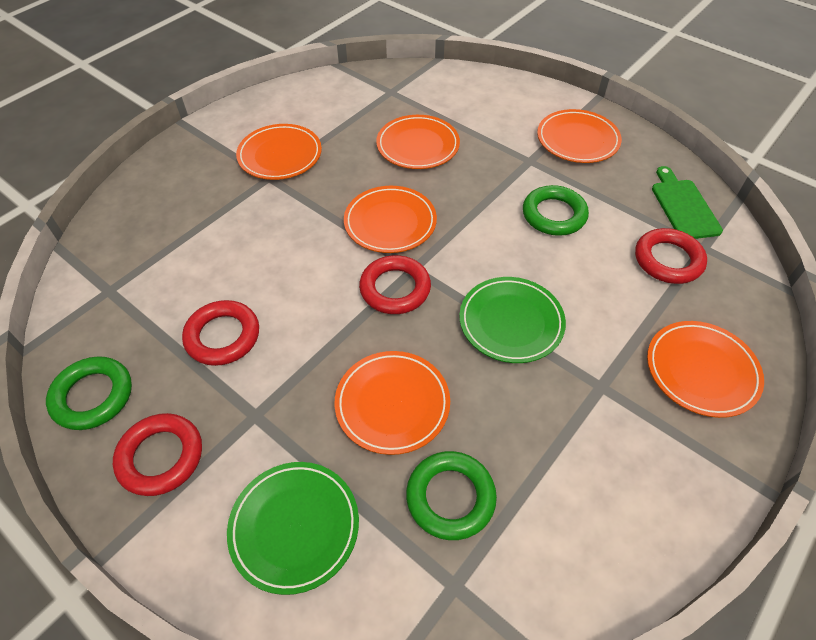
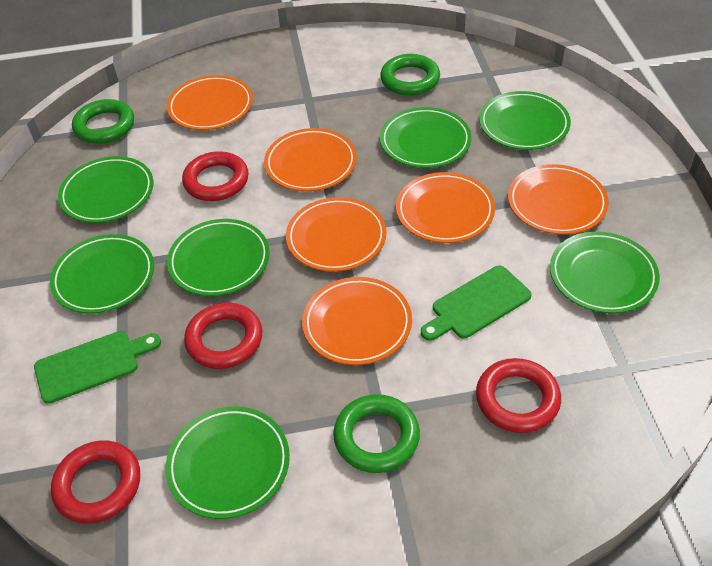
green cutting board: 1 -> 2
green plate: 2 -> 7

